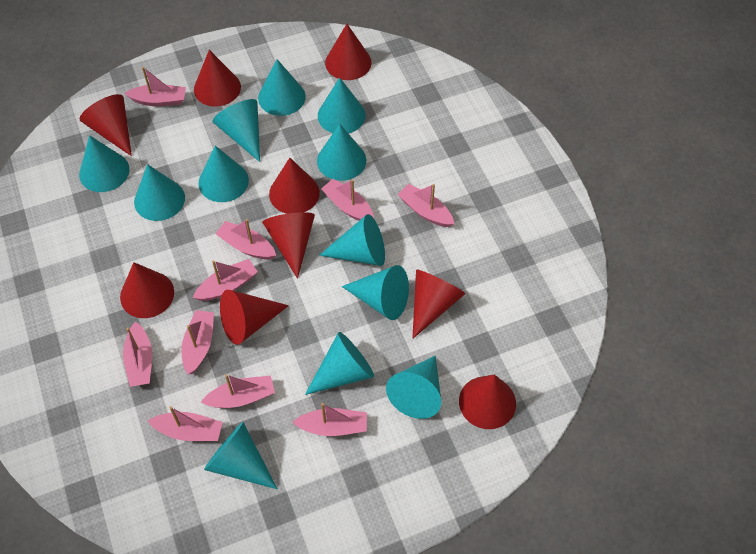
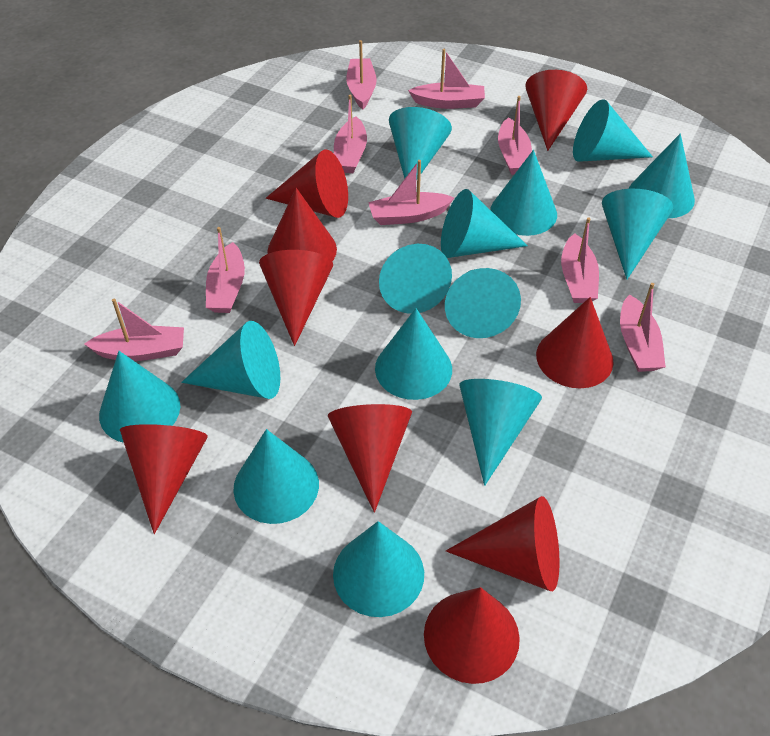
pink boat: 10 -> 9
turquoise cone: 12 -> 14

